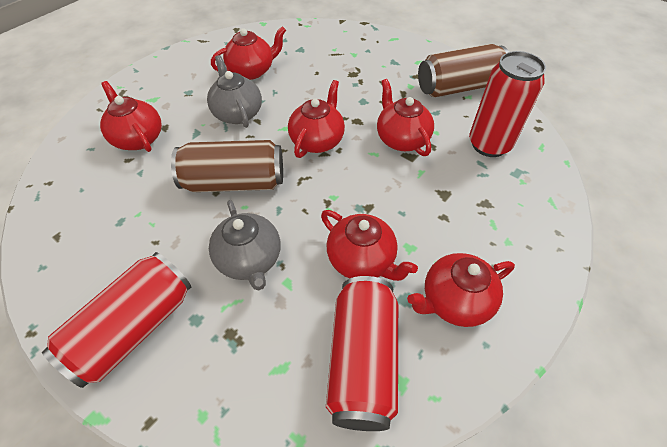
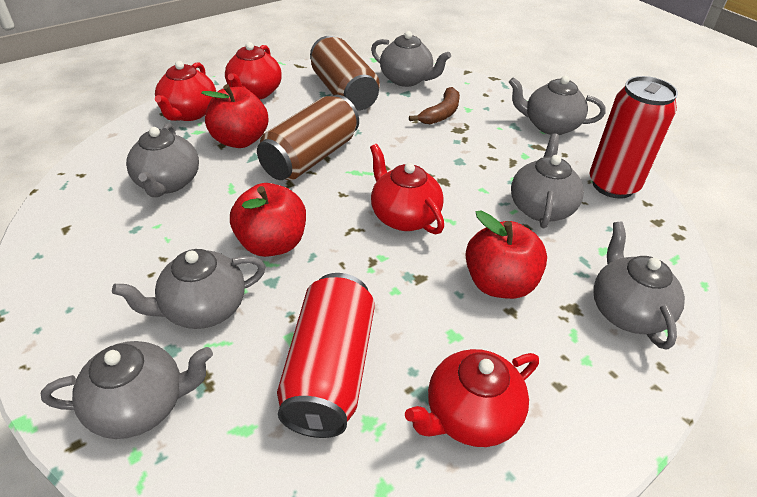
brown banana: 0 -> 1
grey teapot: 2 -> 7
red apple: 0 -> 3
red can: 3 -> 2
red teapot: 6 -> 4

